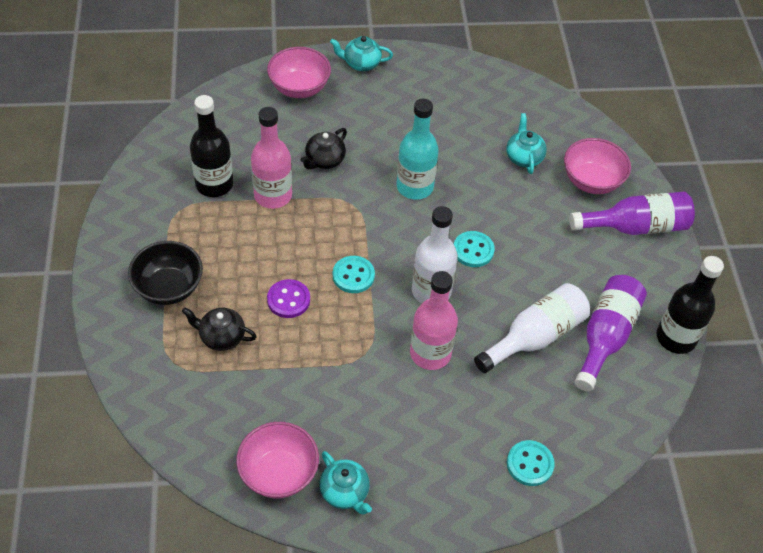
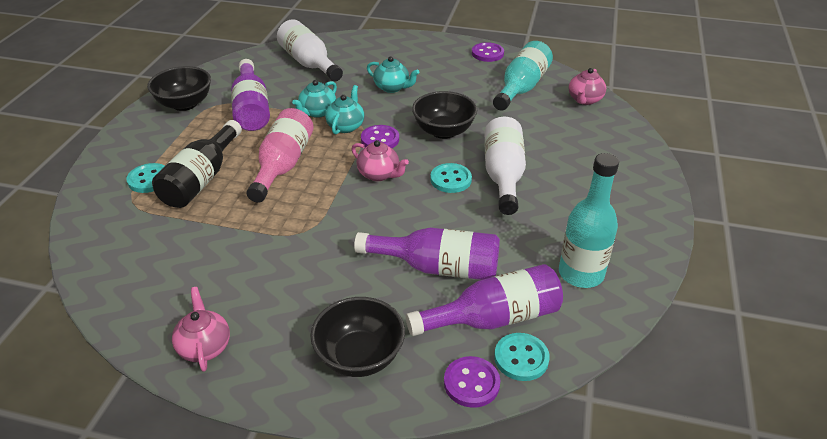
black bottle: 2 -> 1
black bowl: 1 -> 3
black teapot: 2 -> 0
pink bottle: 2 -> 1
pink bowl: 3 -> 0
pink teapot: 0 -> 3
purple bottle: 2 -> 3
purple button: 1 -> 3
turquoise bottle: 1 -> 2

